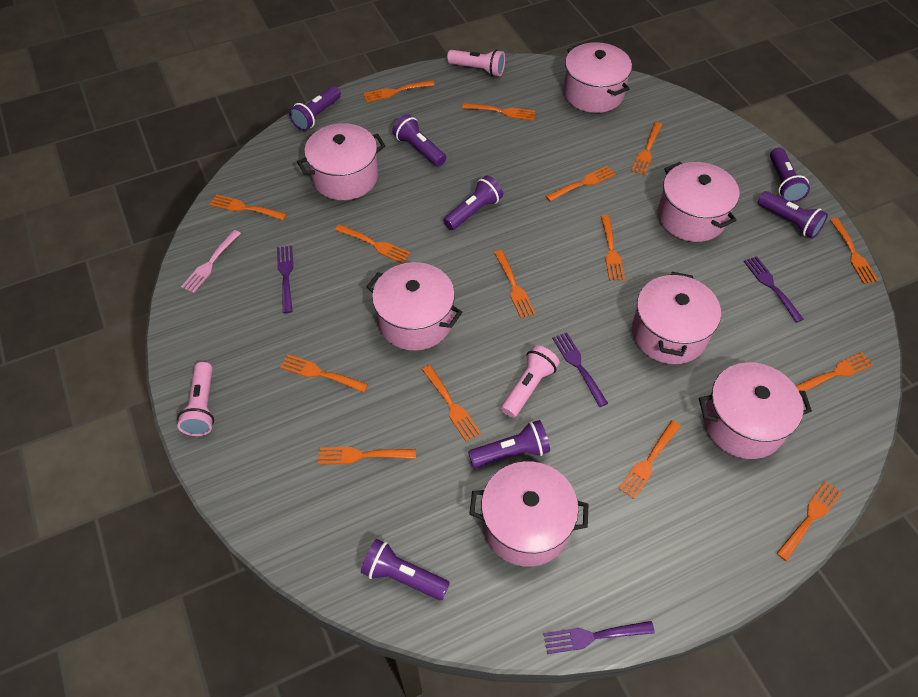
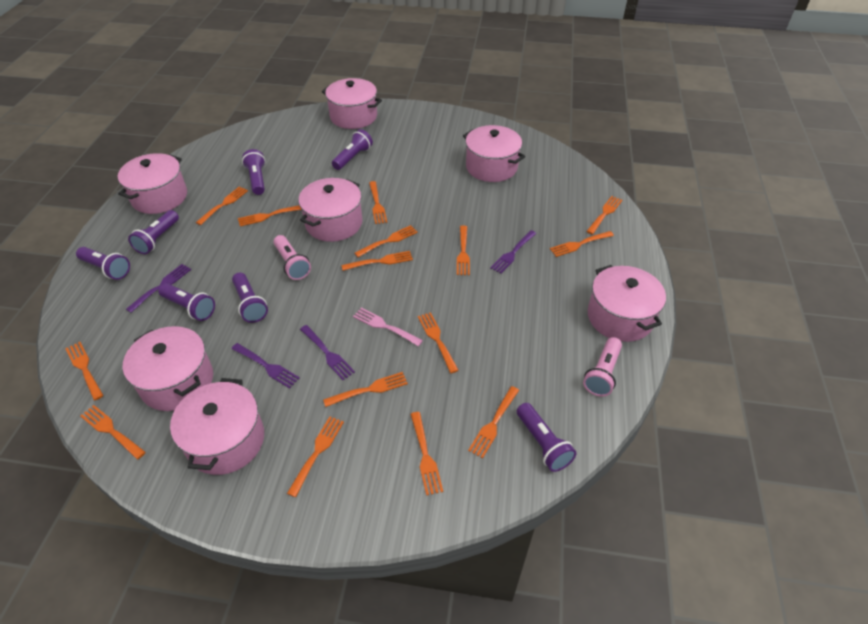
pink flashlight: 3 -> 2

